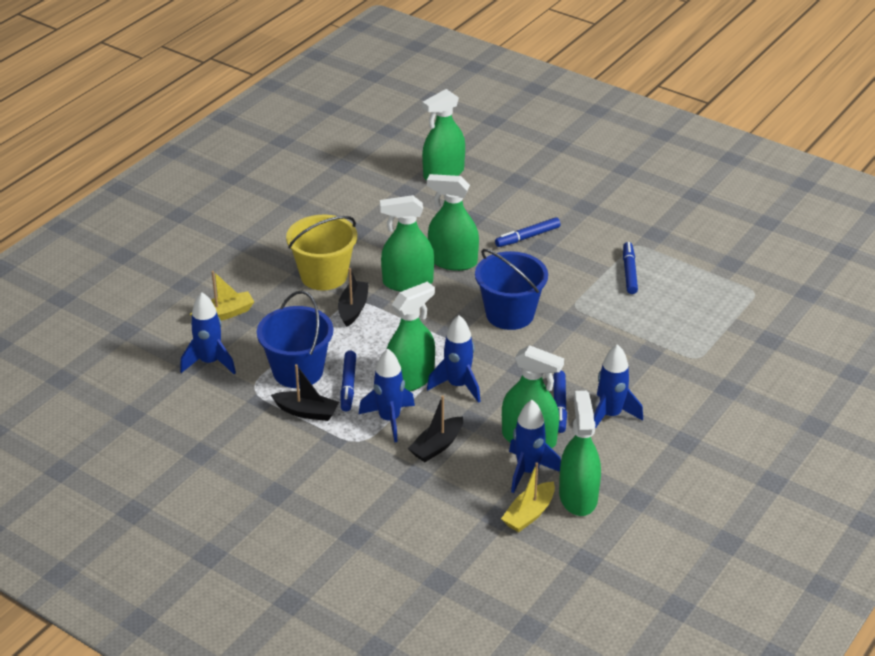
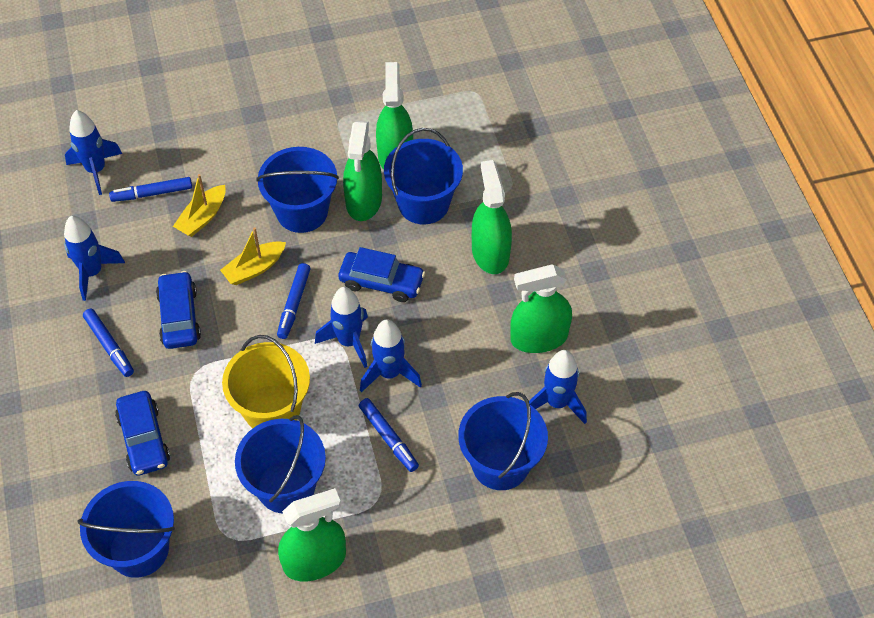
black boat: 3 -> 0
blue bucket: 2 -> 5
blue car: 0 -> 3
green spray bottle: 6 -> 5

